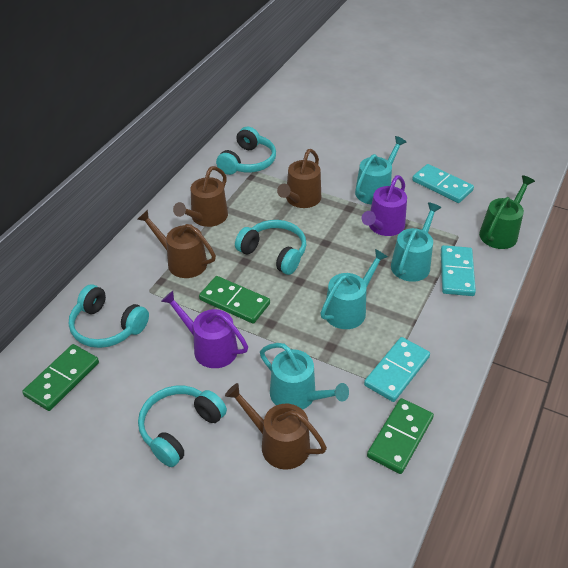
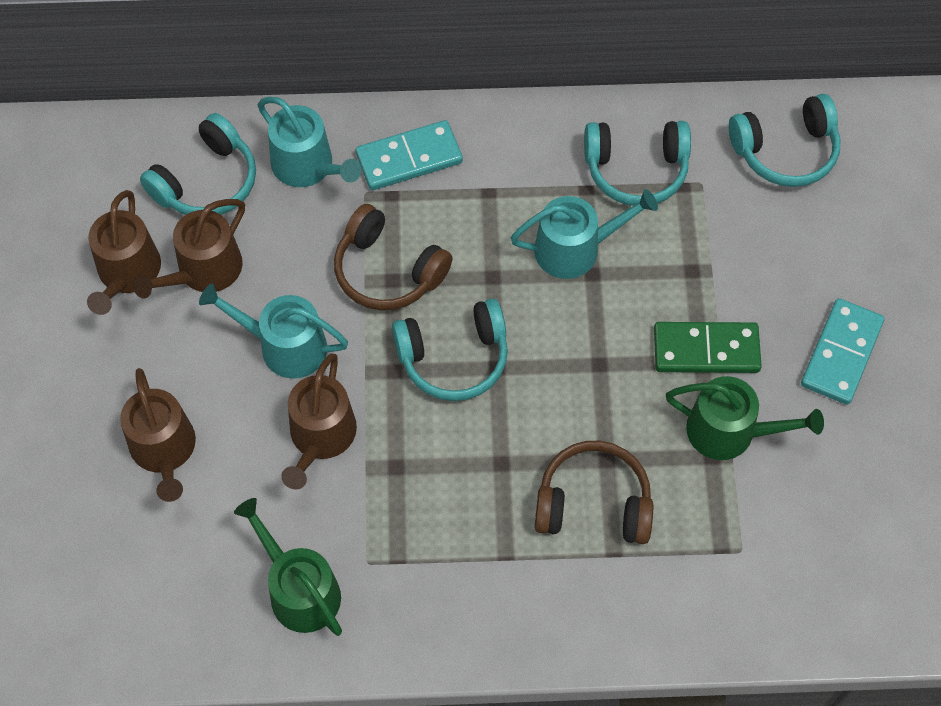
brown headphones: 0 -> 2
green domino: 3 -> 1
green watering can: 1 -> 2
purple watering can: 2 -> 0
turquoise domino: 3 -> 2
turquoise watering can: 4 -> 3

